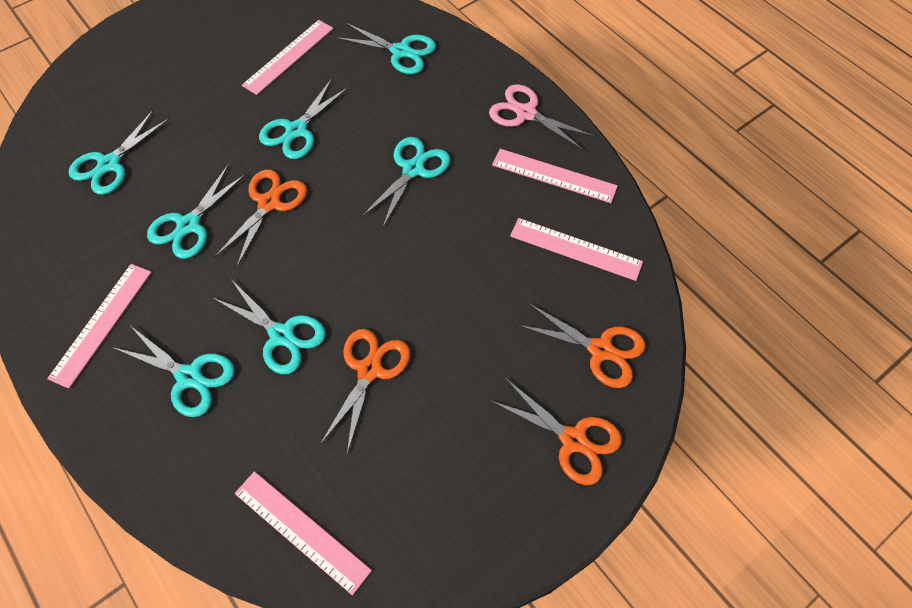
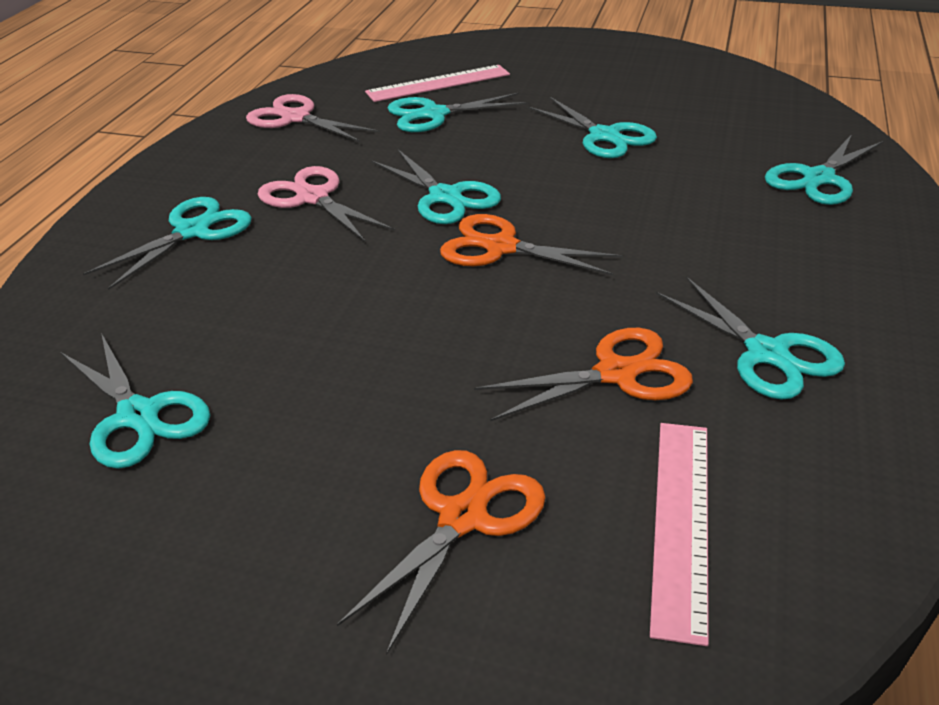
orange scissors: 4 -> 3
pink ruler: 5 -> 2
pink scissors: 1 -> 2

